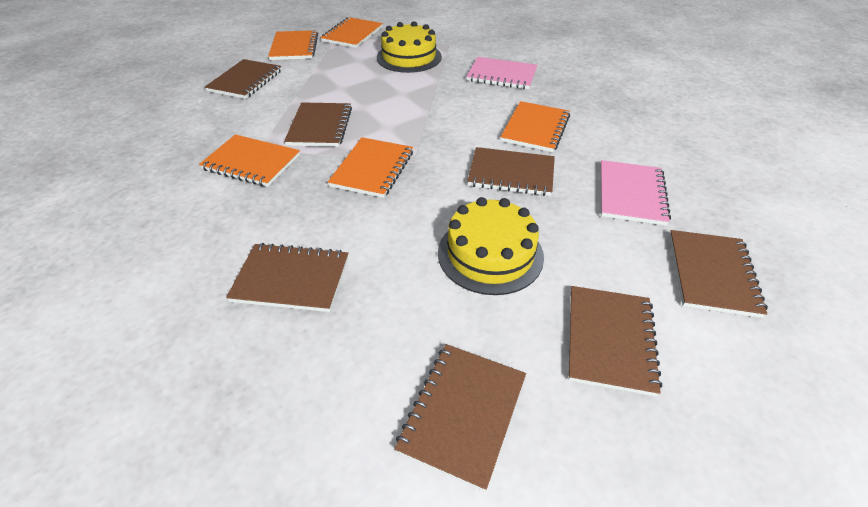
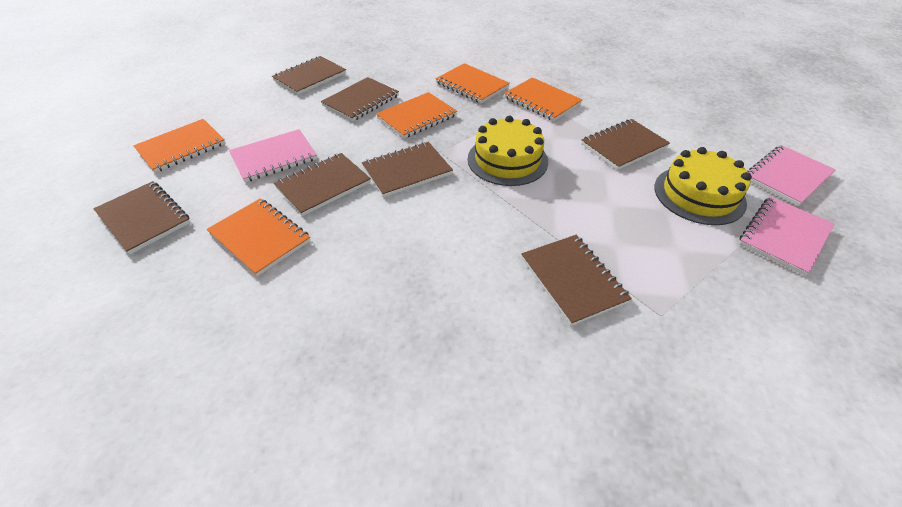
pink notebook: 2 -> 3

